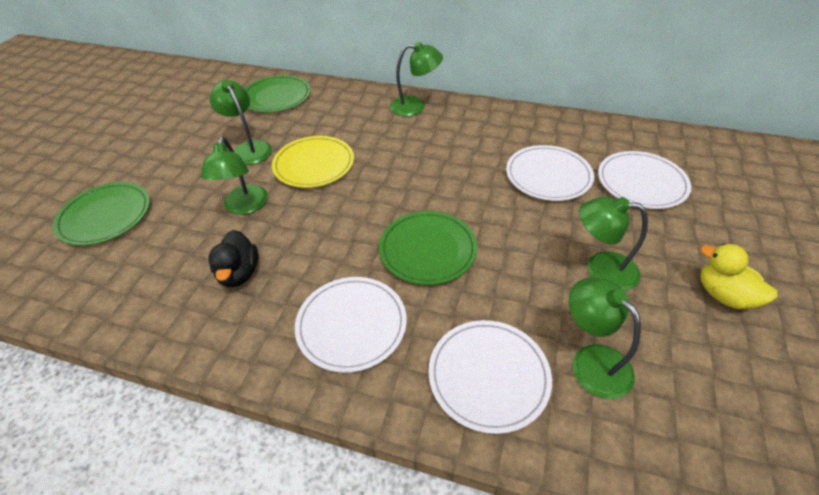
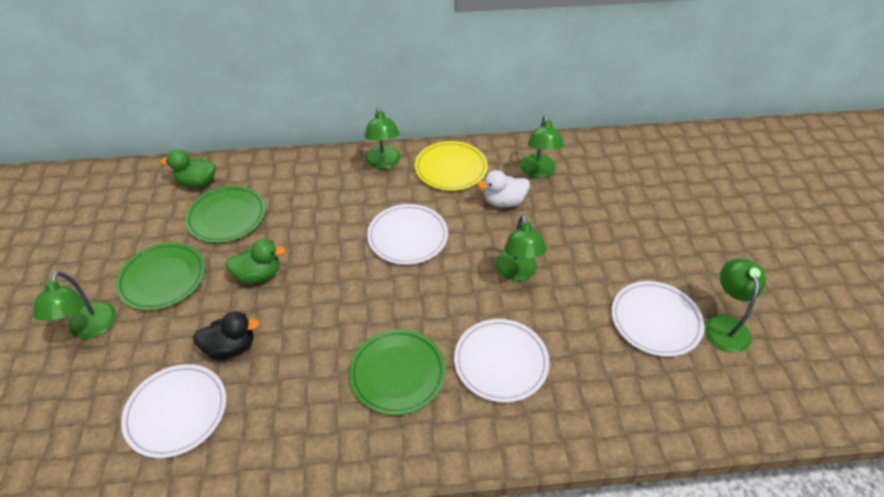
green duck: 0 -> 2
white duck: 0 -> 1
yellow duck: 1 -> 0

